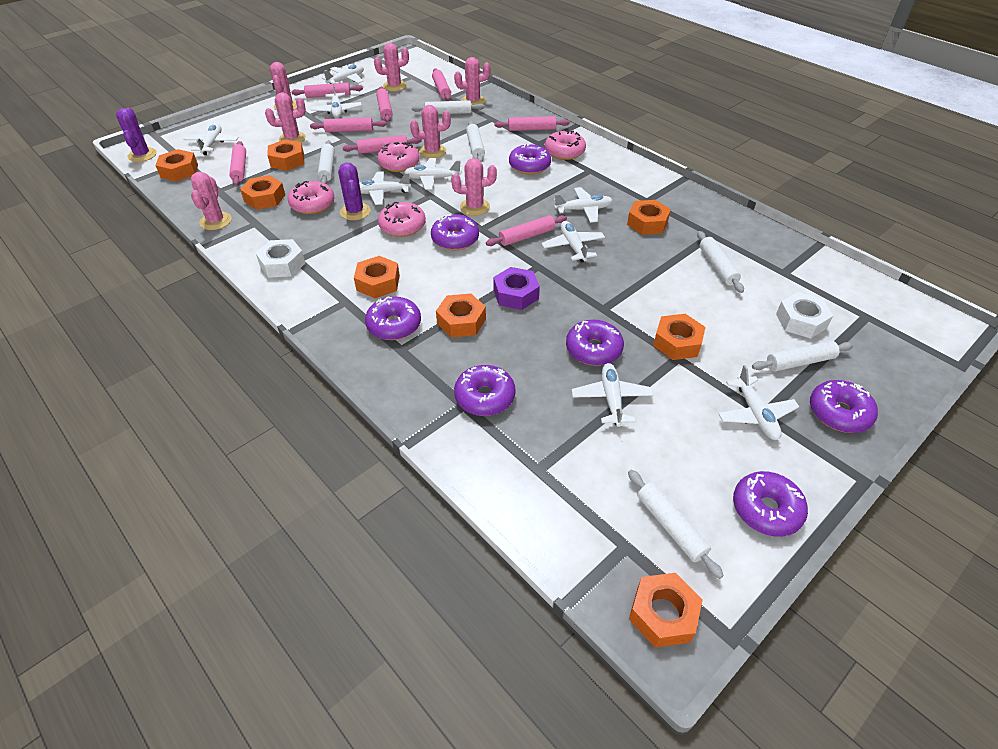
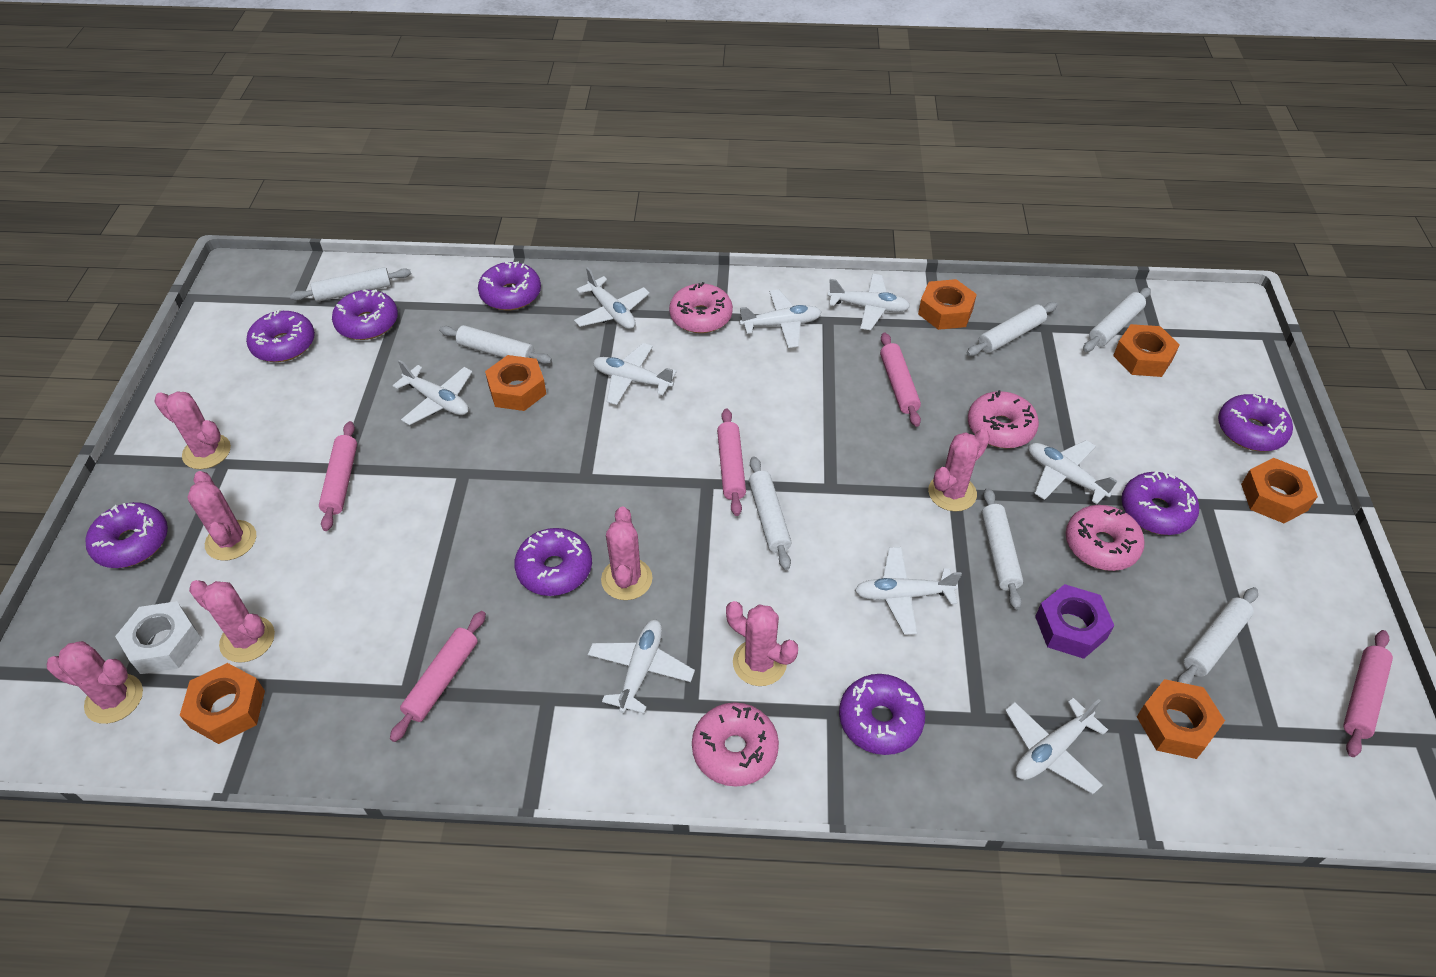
orange nut: 8 -> 6
pink rolling pin: 8 -> 5
purple cactus: 2 -> 0
purple donut: 7 -> 8
white nut: 2 -> 1
white rolling pin: 6 -> 7

